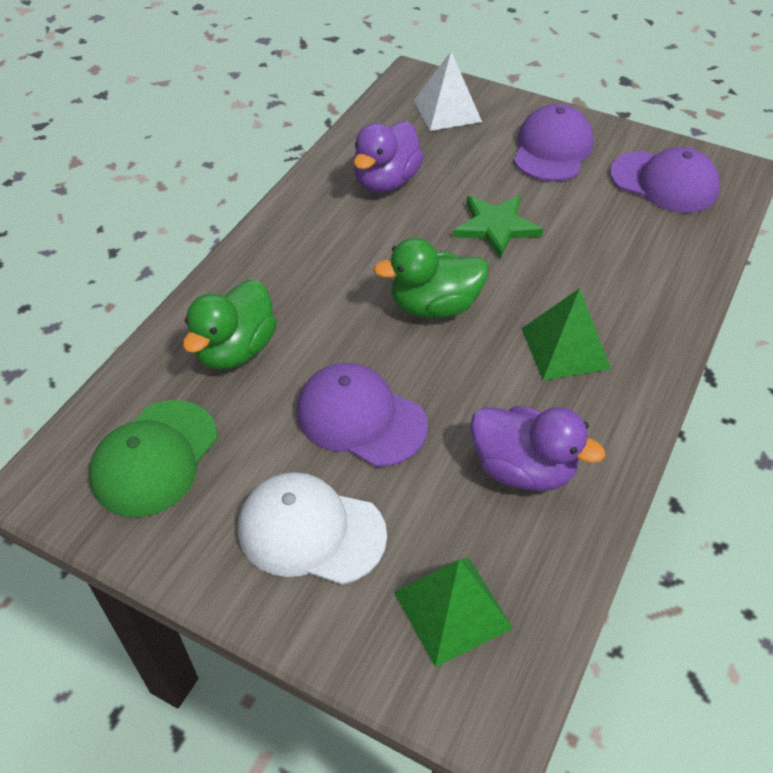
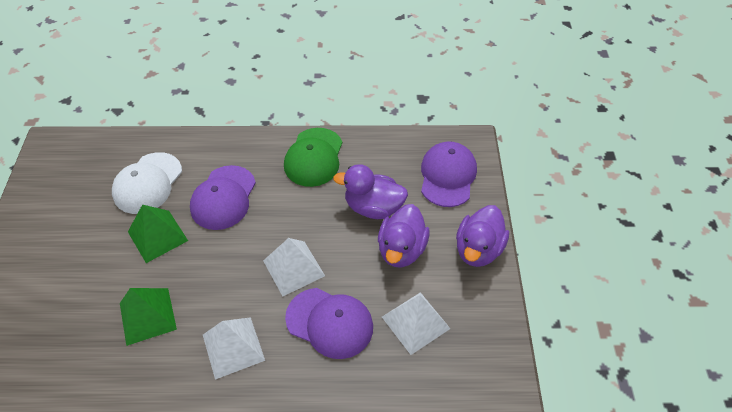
green duck: 2 -> 0
green star: 1 -> 0
purple duck: 2 -> 3
white pyramid: 1 -> 3

